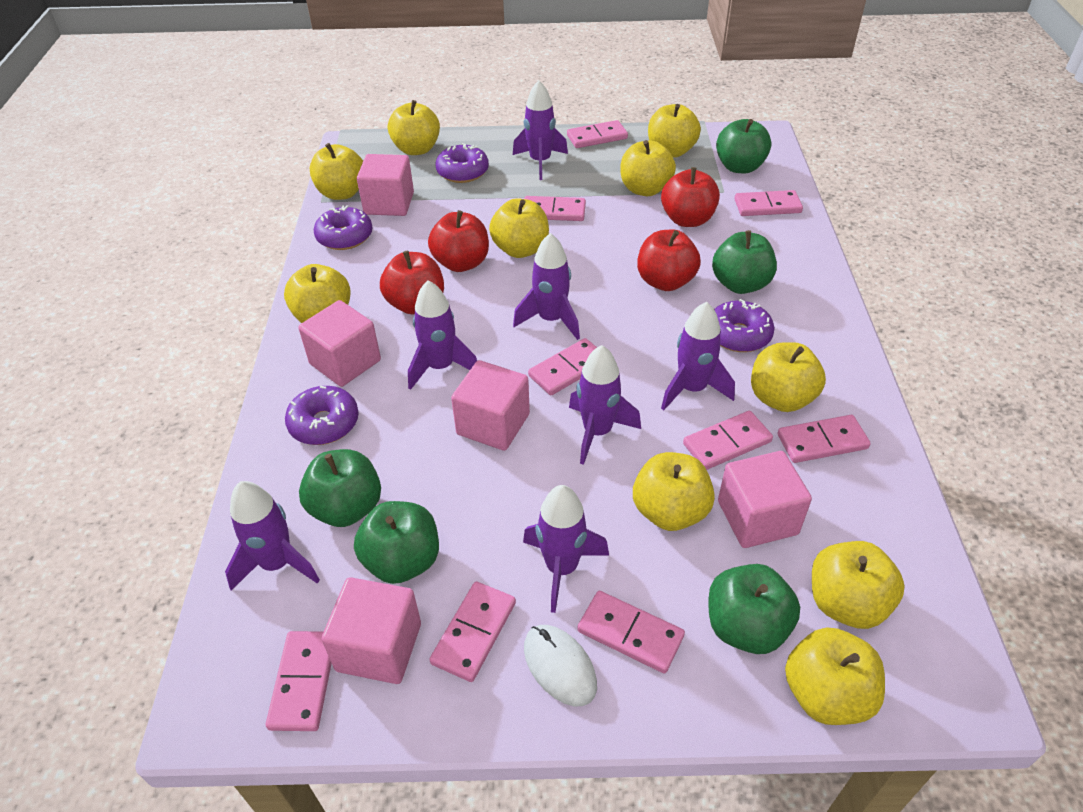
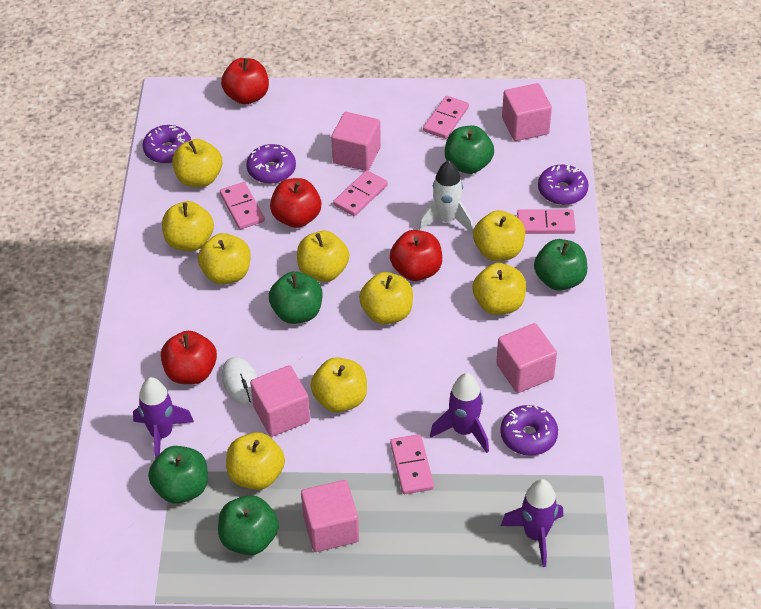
pink domino: 9 -> 5
purple rocket: 7 -> 3
white rocket: 0 -> 1
yellow apple: 10 -> 9

